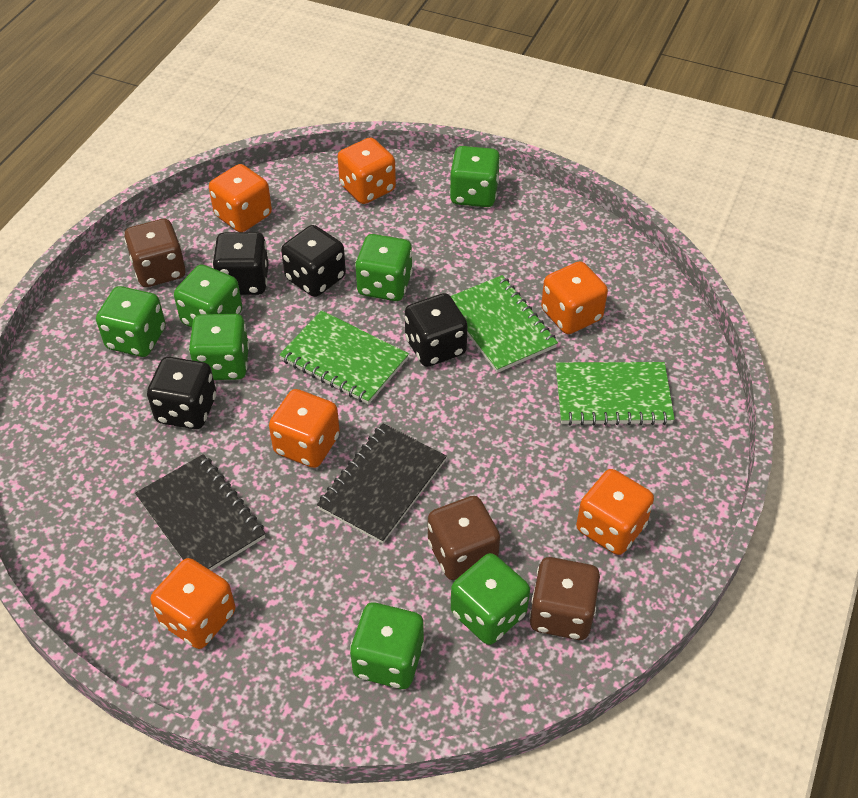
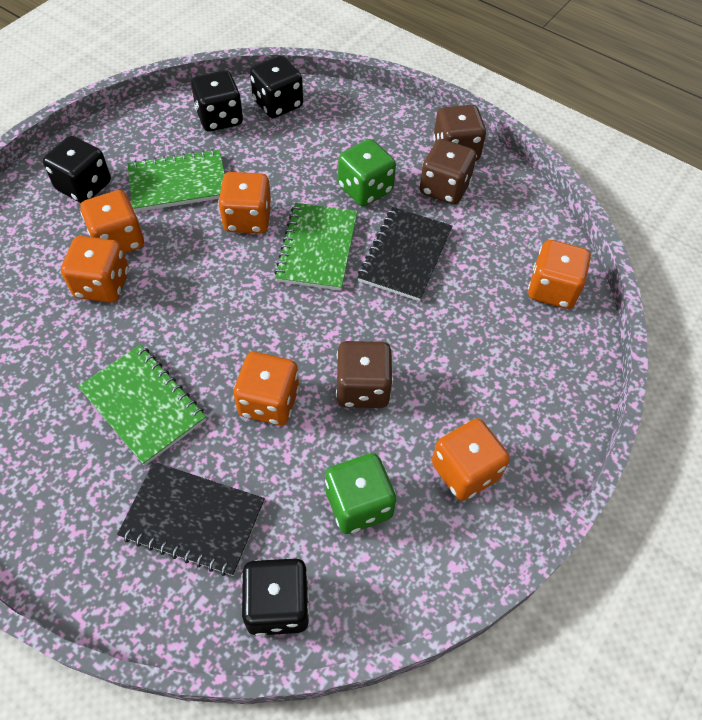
green dice: 7 -> 2

